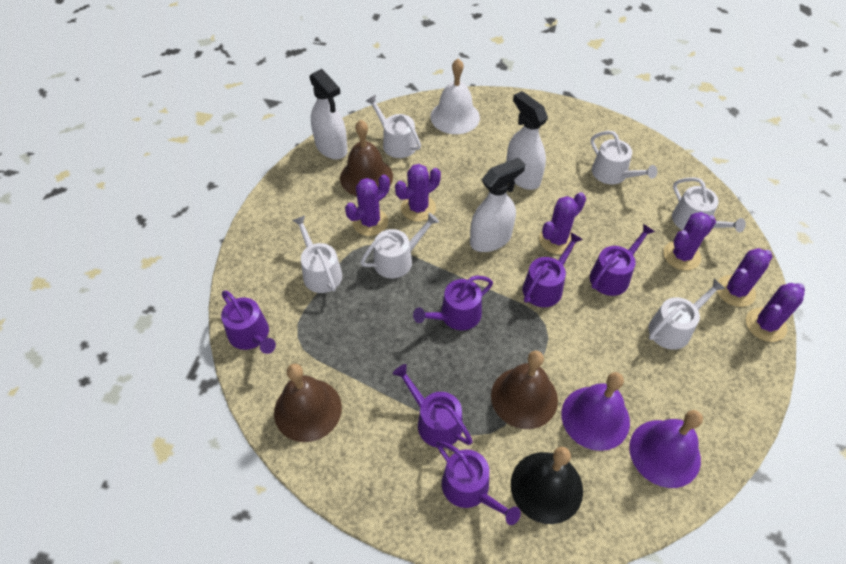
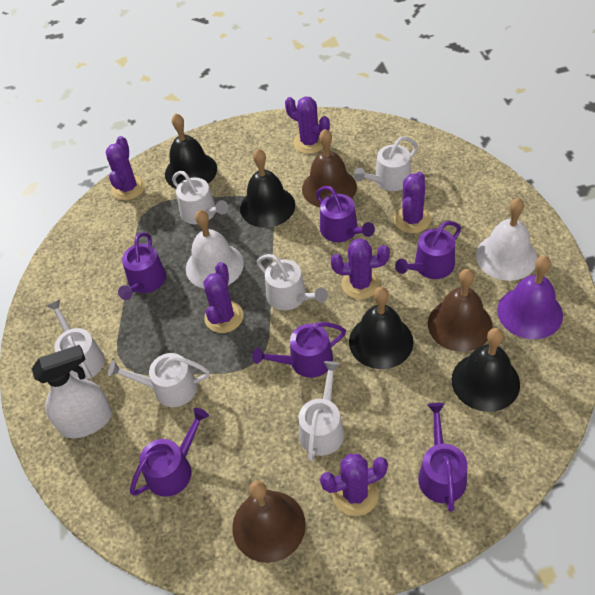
black bell: 1 -> 4
purple bell: 2 -> 1
white bell: 1 -> 2
white spray bottle: 3 -> 1

